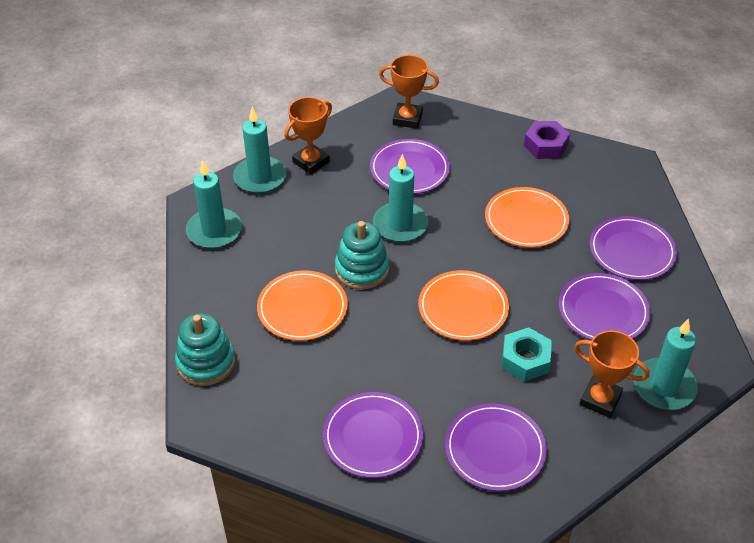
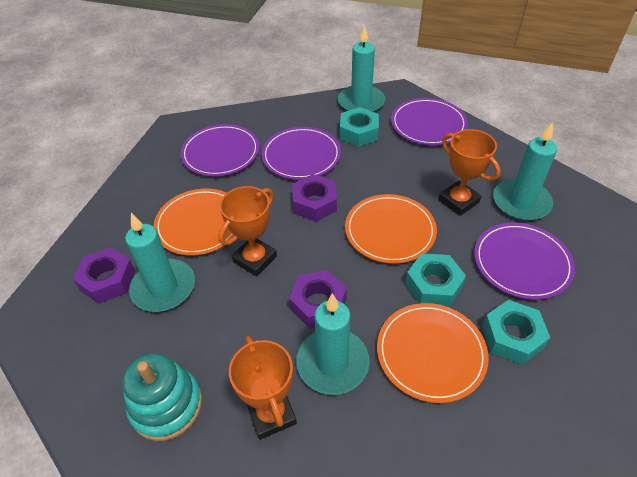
purple nut: 1 -> 3
purple plate: 5 -> 4
turquoise nut: 1 -> 3
turquoise stacking toy: 2 -> 1

